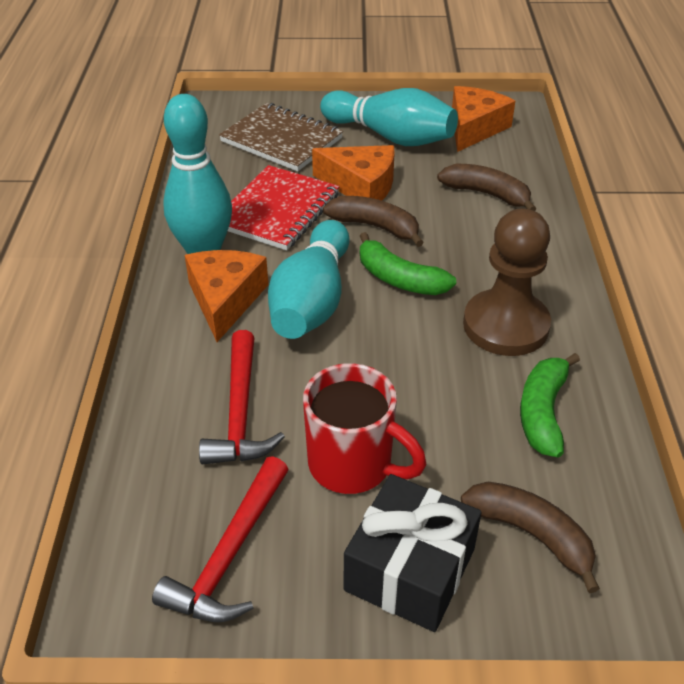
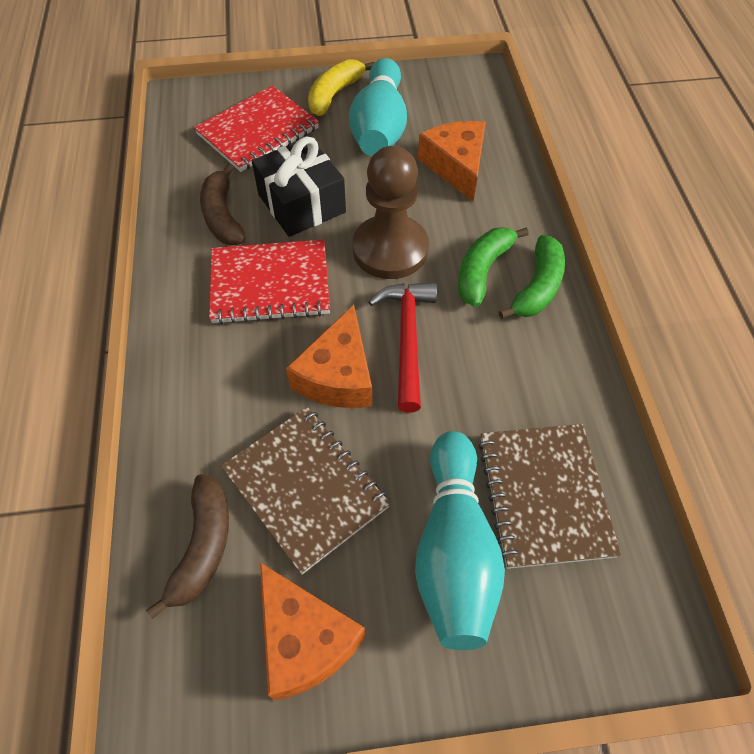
brown banana: 3 -> 2
brown notebook: 1 -> 2
red hammer: 2 -> 1
red mug: 1 -> 0
red notebook: 1 -> 2
turquoise bowling pin: 3 -> 2
yellow banana: 0 -> 1

